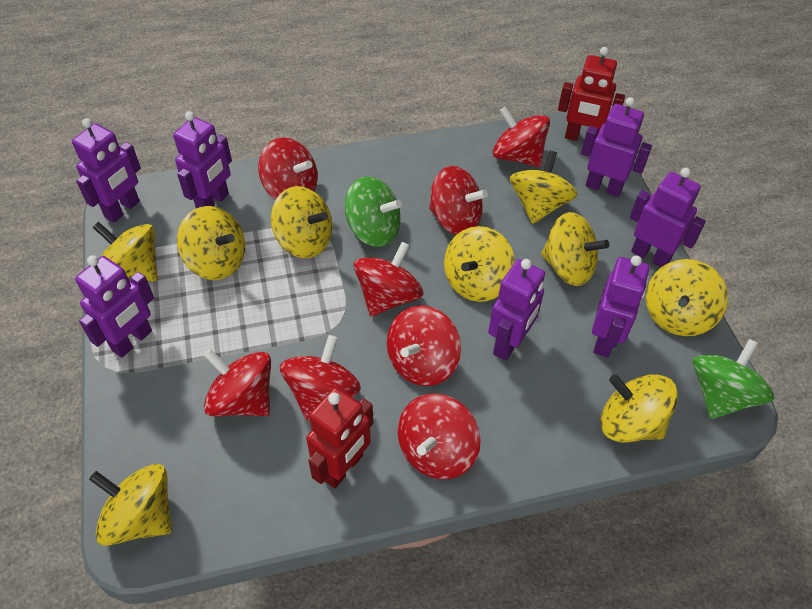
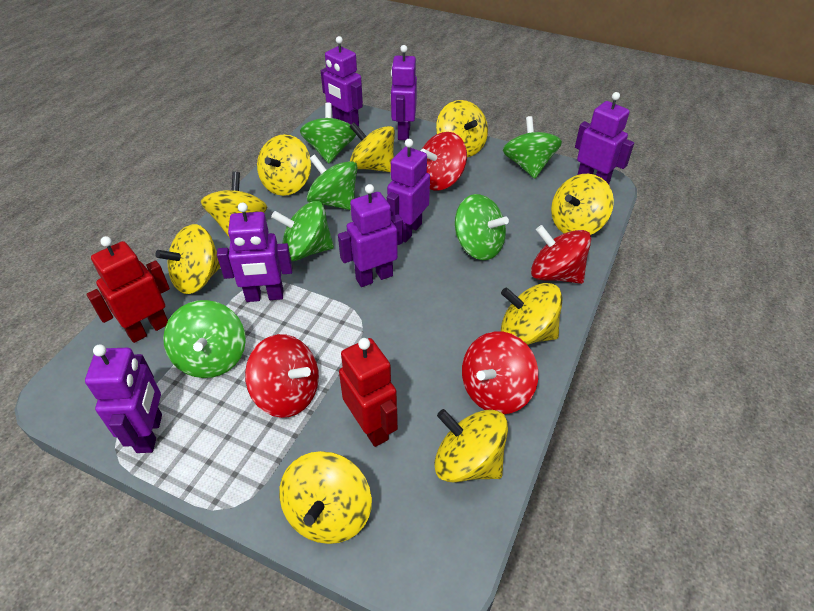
green spinning top: 2 -> 6
red spinning top: 8 -> 4

